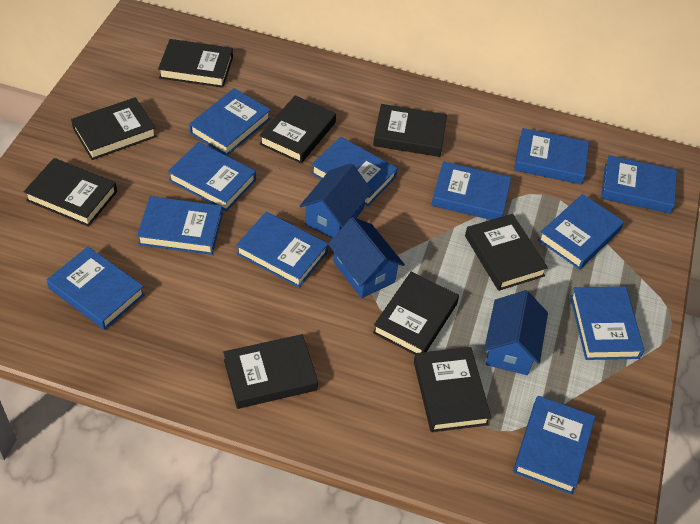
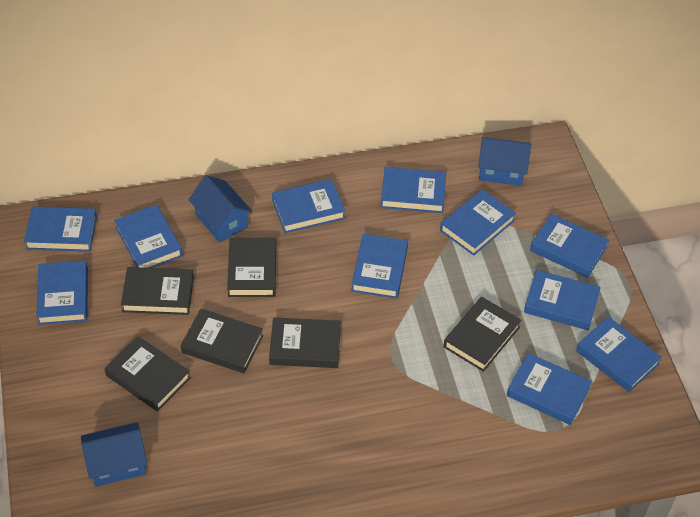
black book: 9 -> 6
blue book: 12 -> 11

